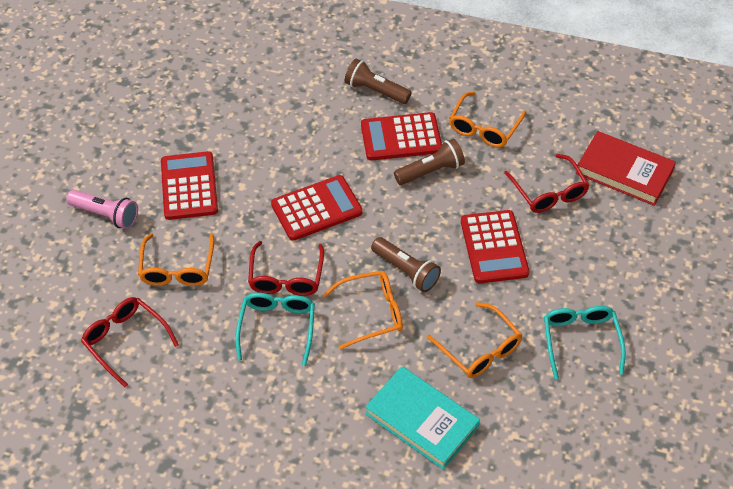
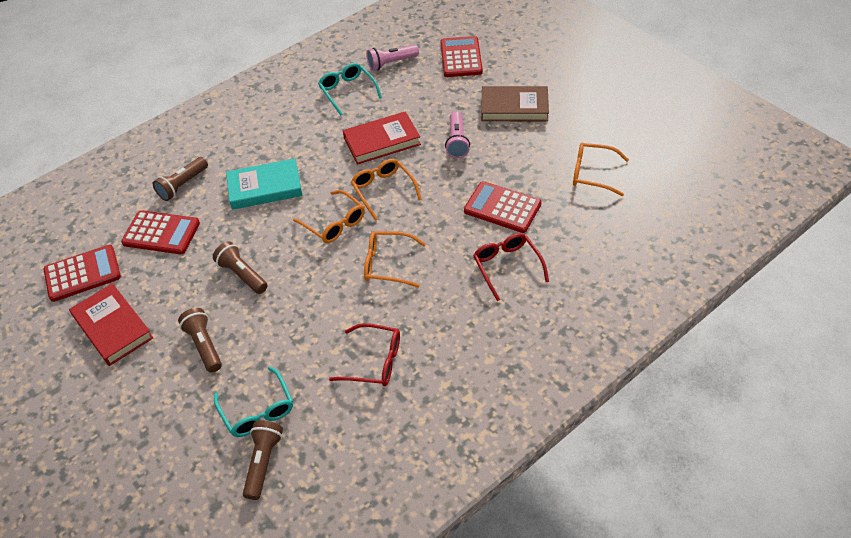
brown book: 0 -> 1
brown flashlight: 3 -> 4
pink flashlight: 1 -> 2
red book: 1 -> 2
red glasses: 3 -> 2

